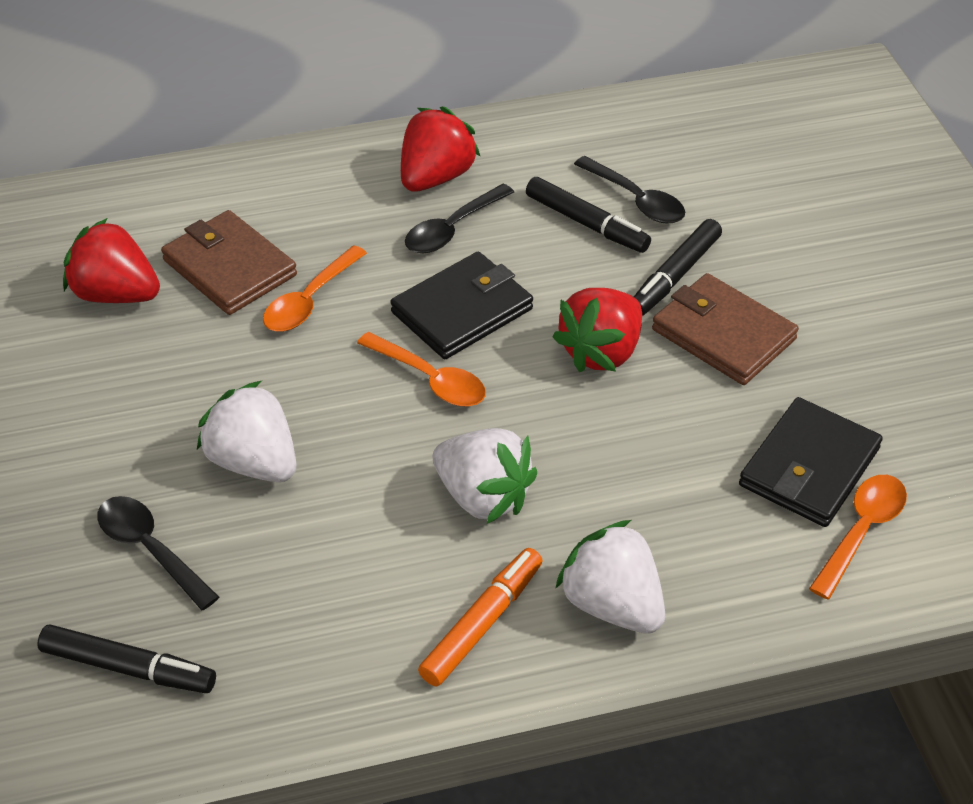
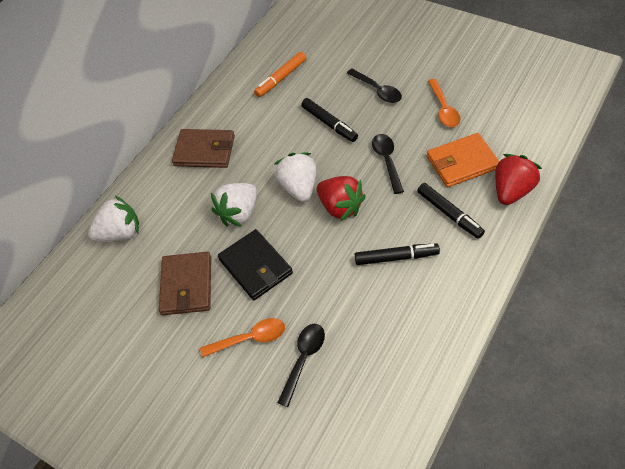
black wallet: 2 -> 1
orange spoon: 3 -> 2
orange wallet: 0 -> 1
red strawberry: 3 -> 2

